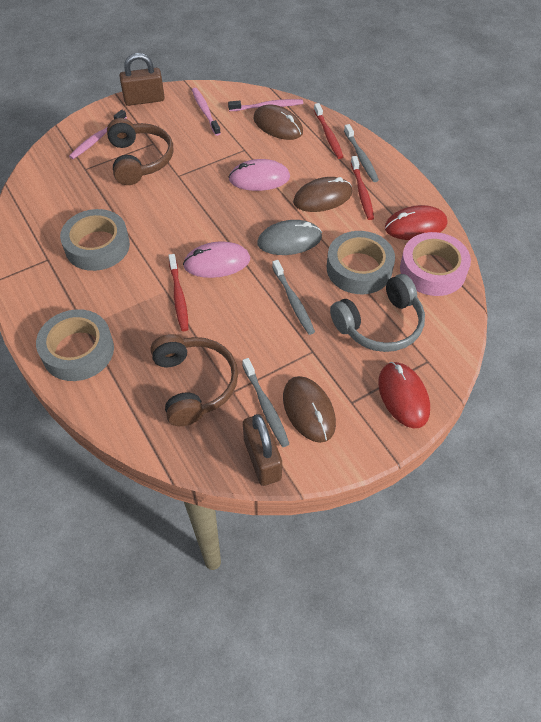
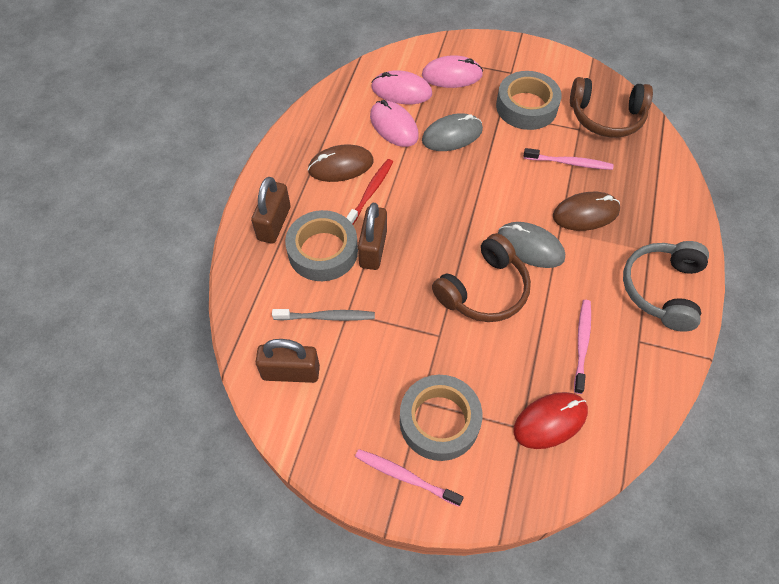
brown mouse: 3 -> 2
brown padlock: 2 -> 3
grey mouse: 1 -> 2
grey toothbrush: 3 -> 1
pink mouse: 2 -> 3
pink tape: 1 -> 0
red mouse: 2 -> 1
red toothbrush: 3 -> 1

